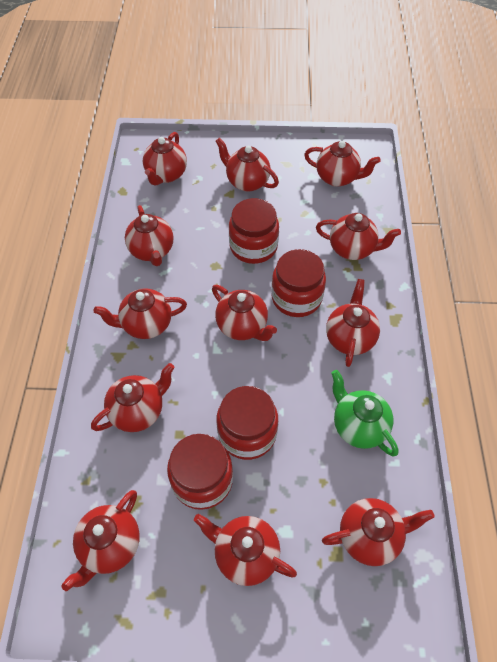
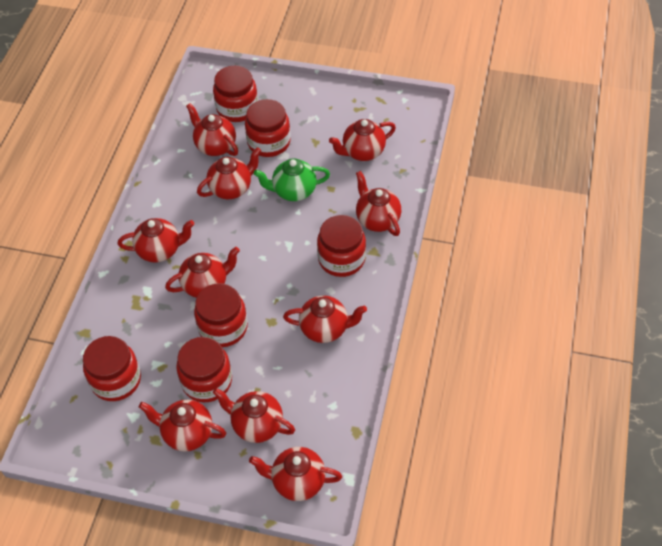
red jar: 4 -> 6
red teapot: 12 -> 10

